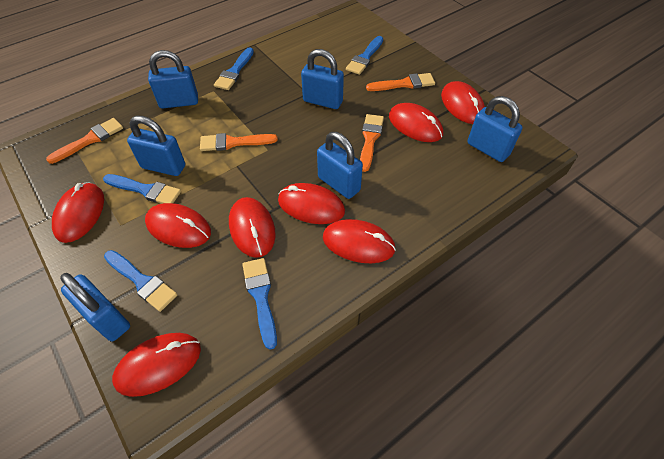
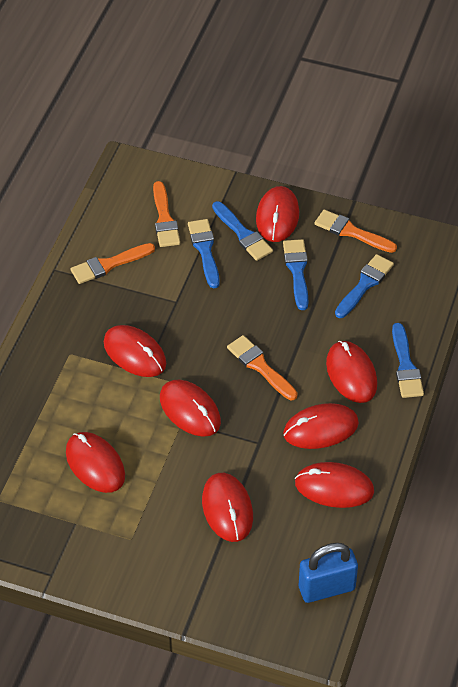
blue padlock: 6 -> 1

